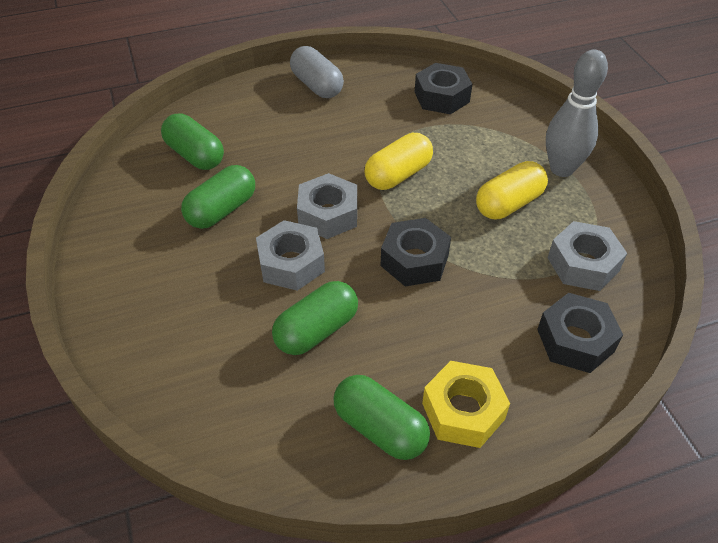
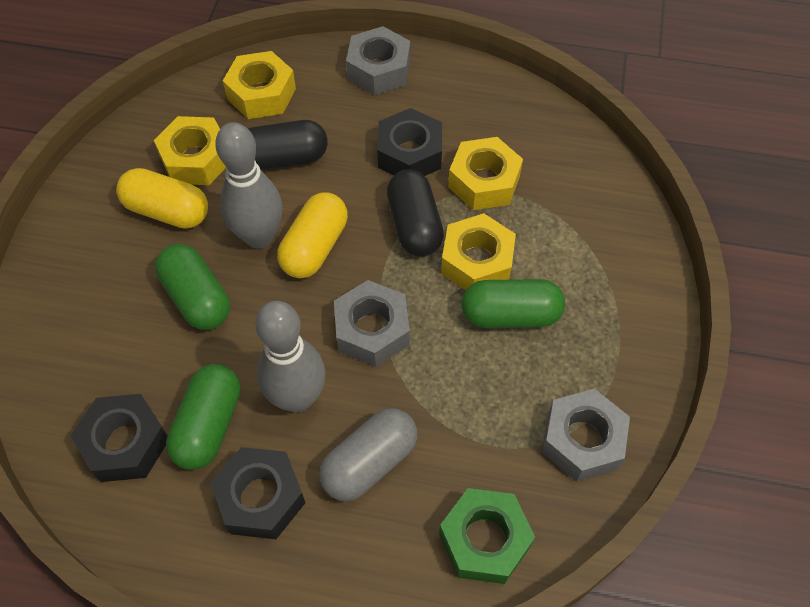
black capsule: 0 -> 2
green capsule: 4 -> 3
green nut: 0 -> 1
grey bowling pin: 1 -> 2
yellow nut: 1 -> 4

